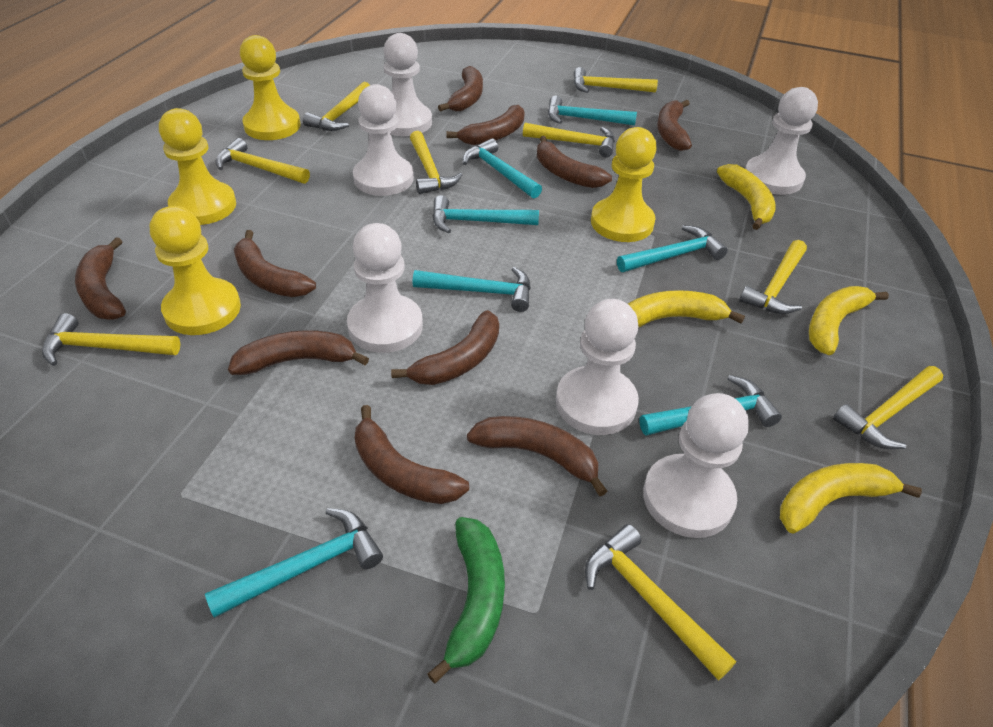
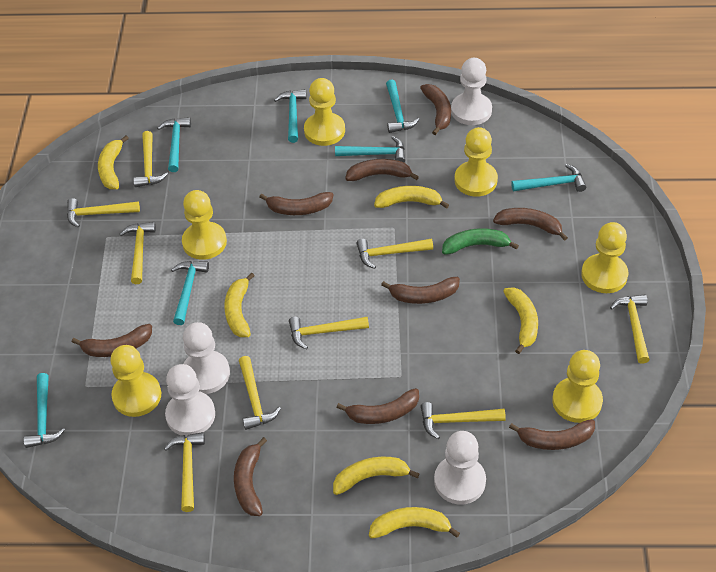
brown banana: 10 -> 9
white pawn: 6 -> 4
yellow banana: 4 -> 6
yellow pawn: 4 -> 6

